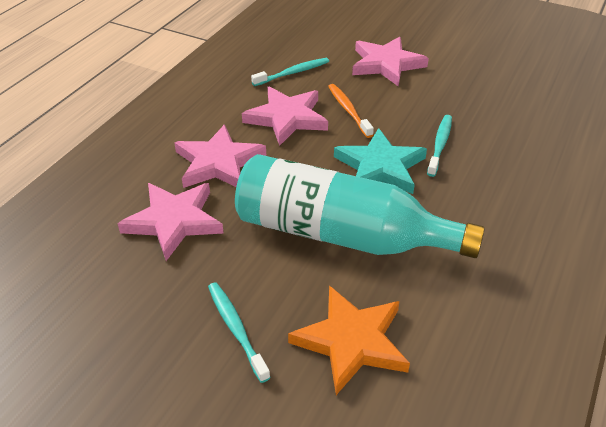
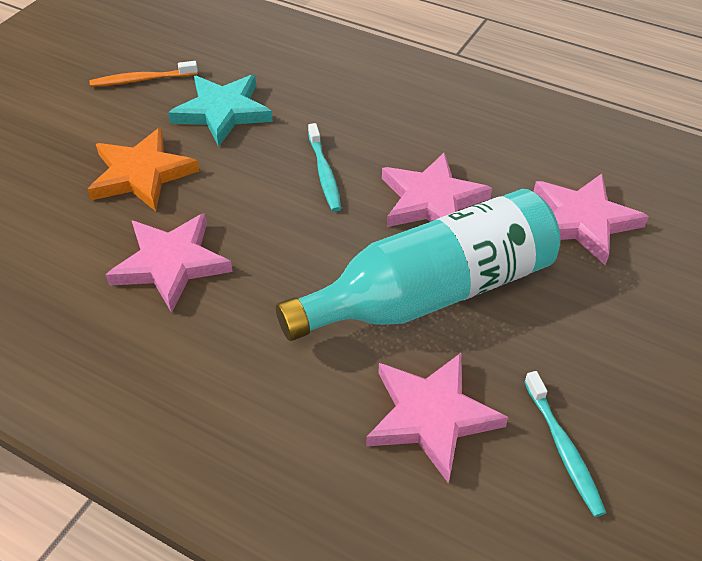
turquoise toothbrush: 3 -> 2

